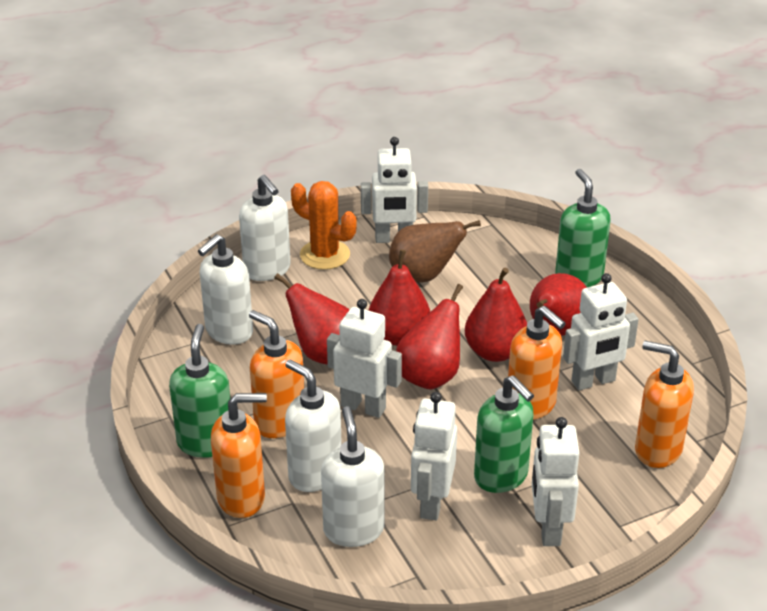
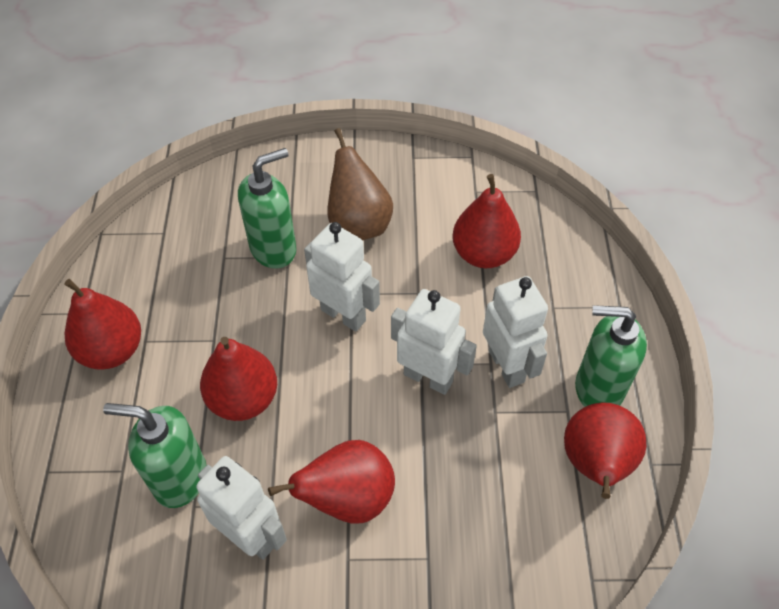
orange cactus: 1 -> 0
orange soap dispenser: 4 -> 0
white robot: 5 -> 4
white soap dispenser: 4 -> 0

